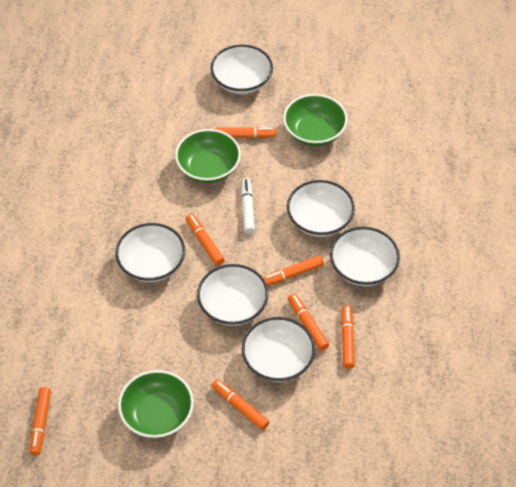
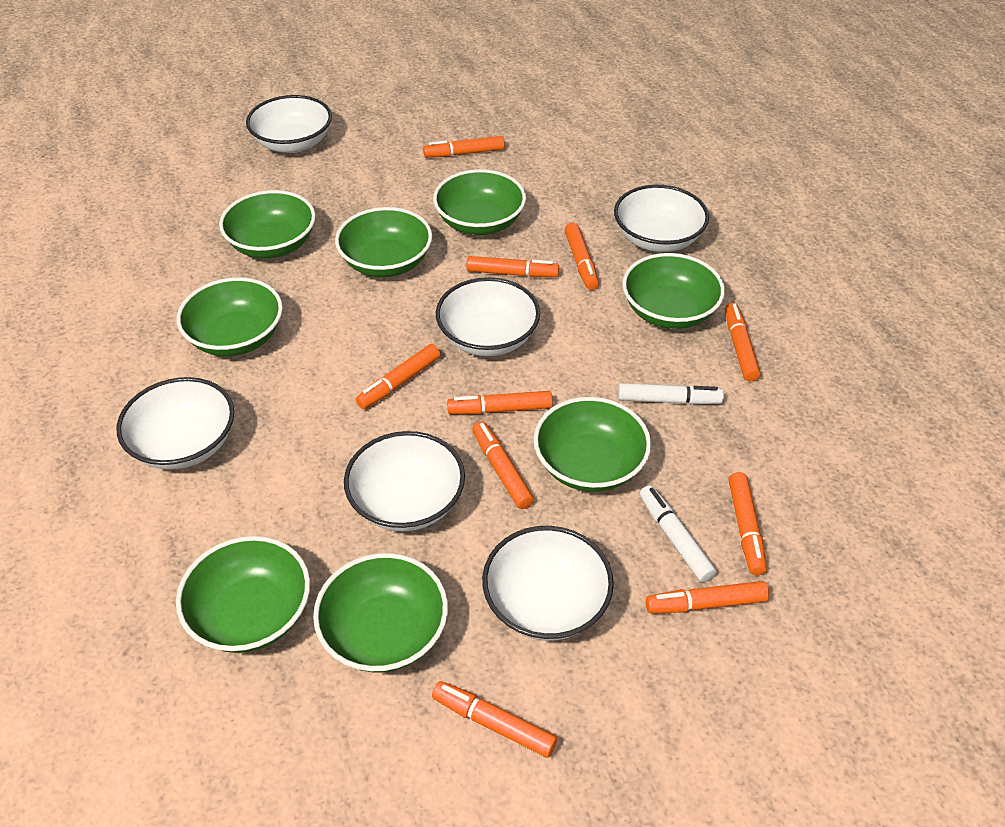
green bowl: 3 -> 8
orange marker: 7 -> 10
white marker: 1 -> 2

